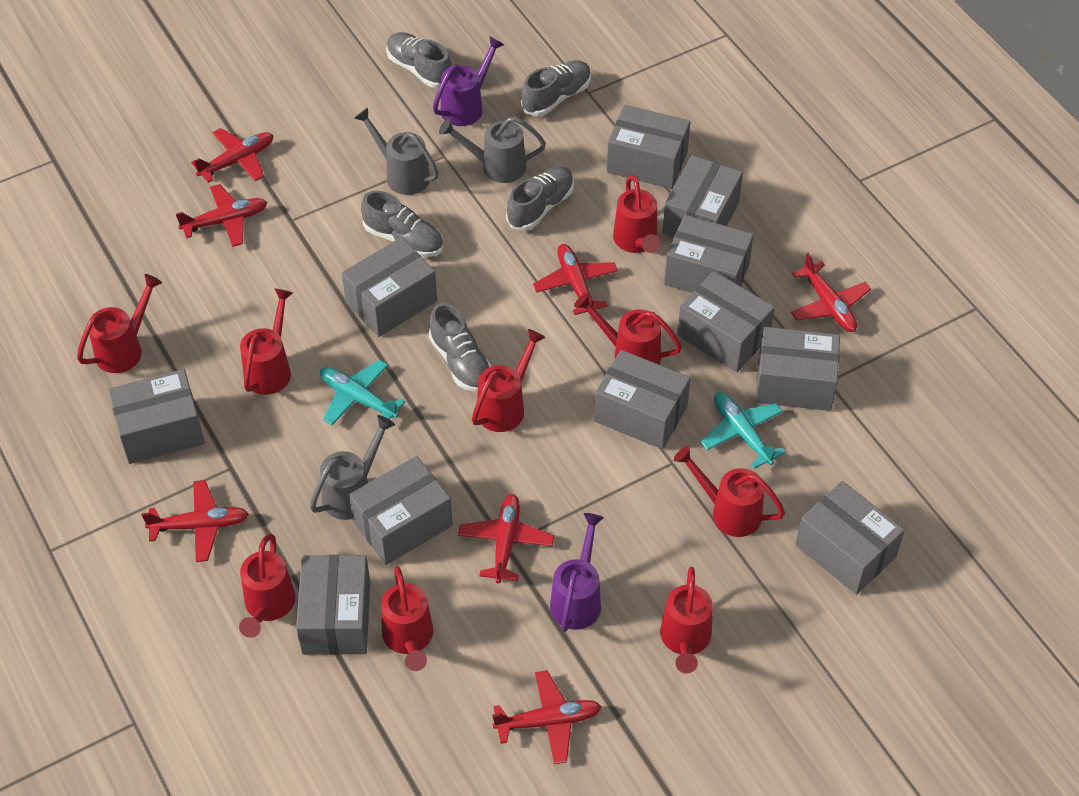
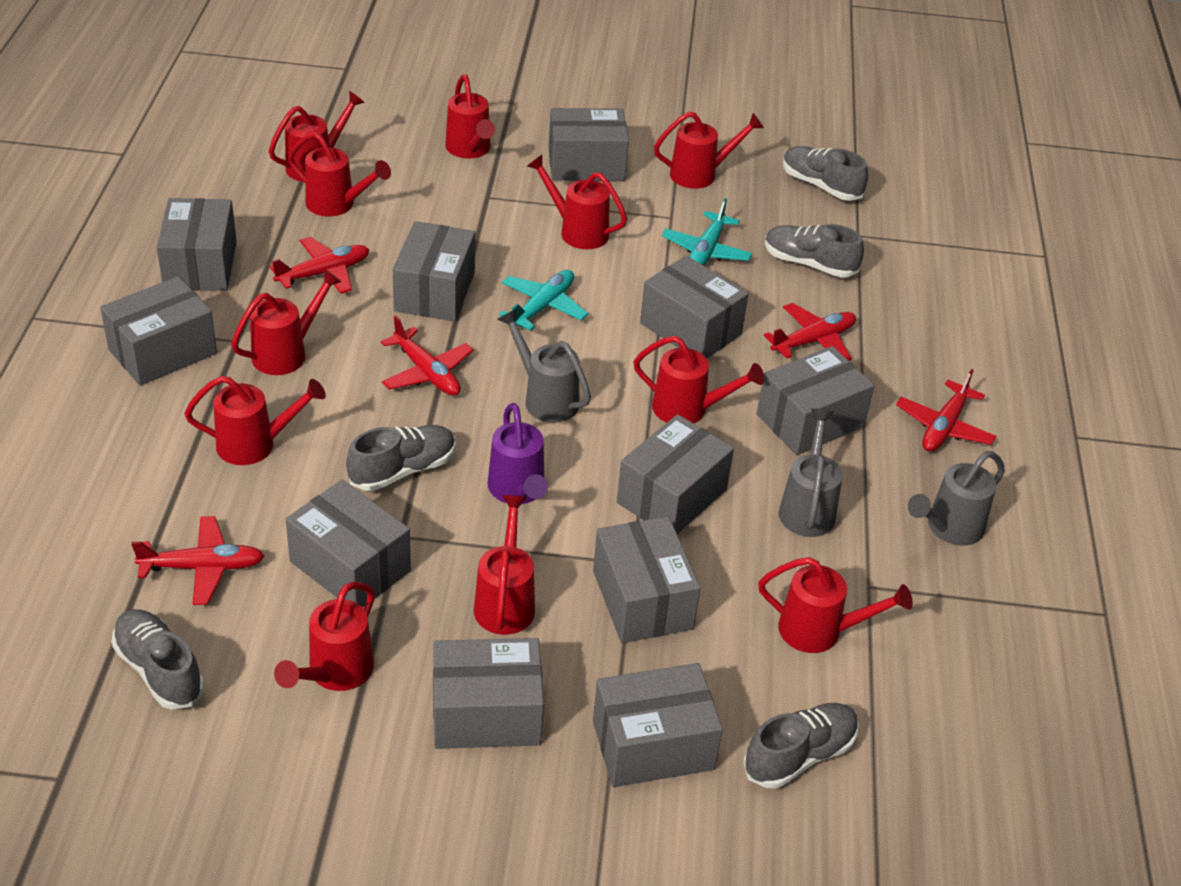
purple watering can: 2 -> 1
red plane: 7 -> 5
red watering can: 9 -> 11

